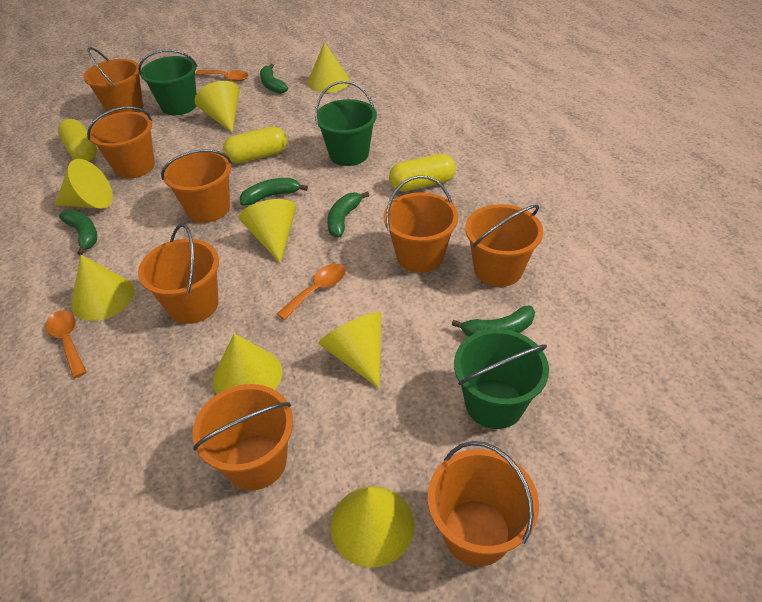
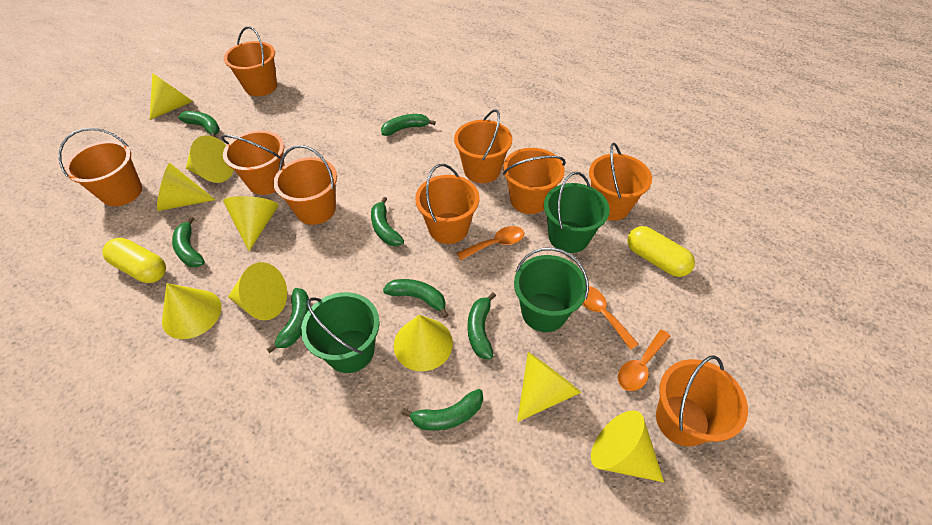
green banana: 5 -> 8
orange bucket: 8 -> 9
yellow capsule: 3 -> 2
yellow cone: 8 -> 9

